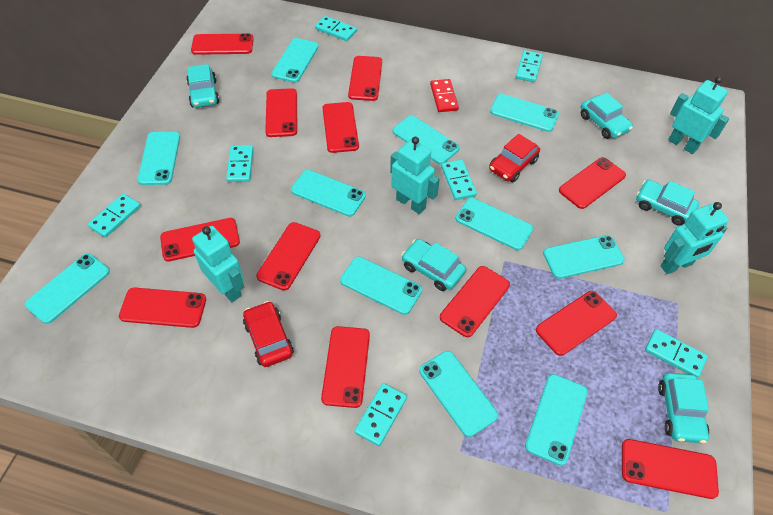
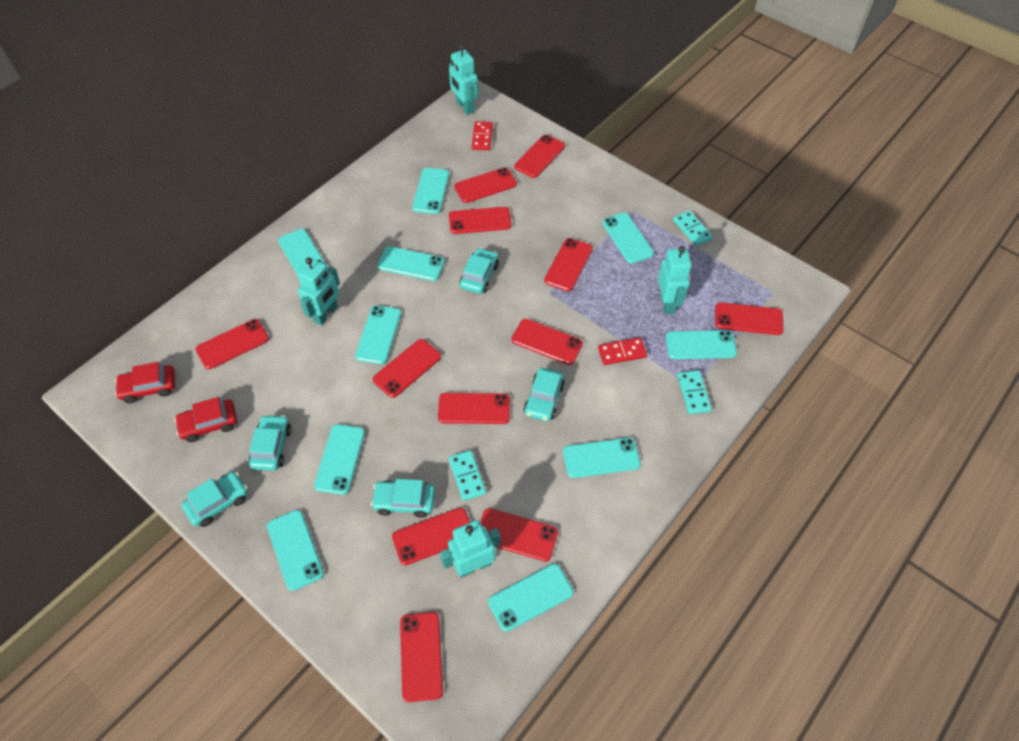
red domino: 1 -> 2
turquoise domino: 7 -> 3
turquoise phone: 11 -> 10

